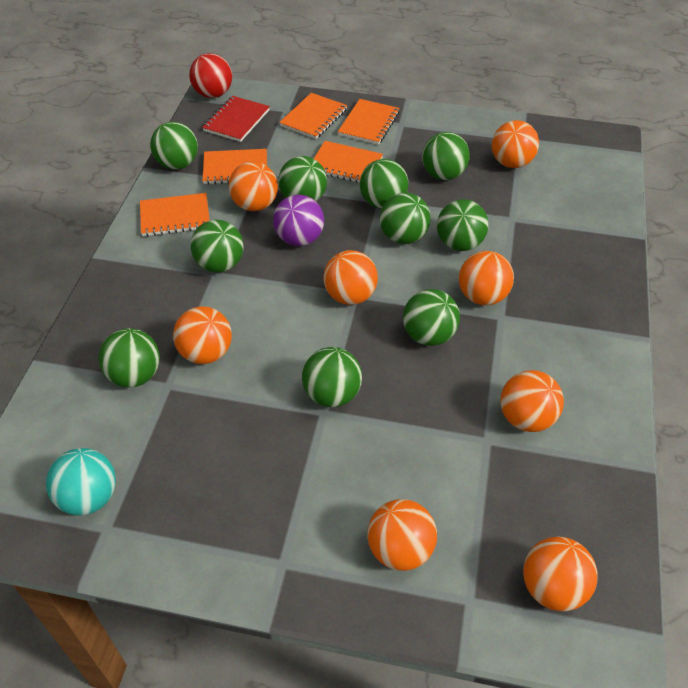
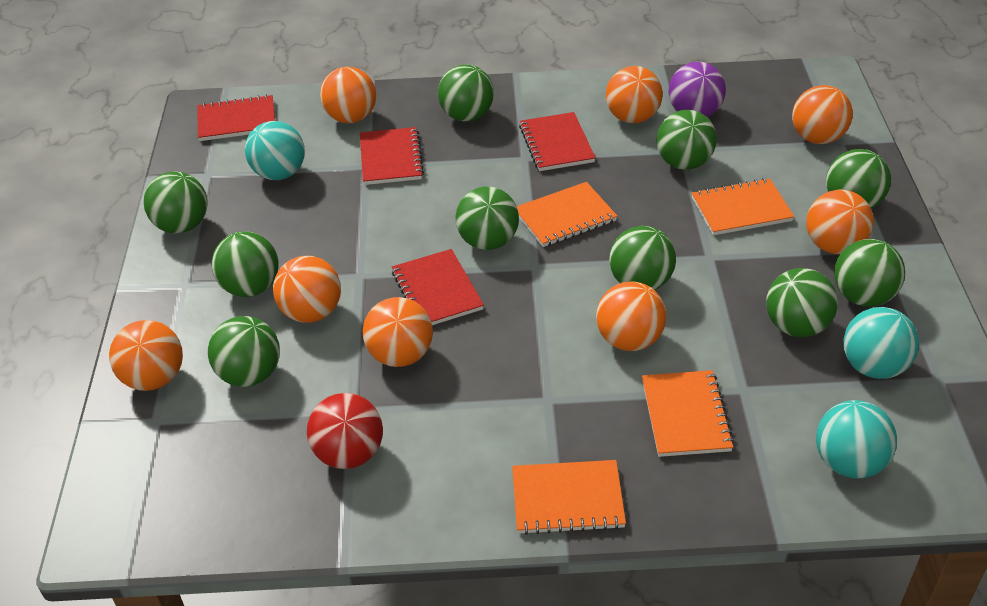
orange notebook: 5 -> 4
red notebook: 1 -> 4
turquoise ball: 1 -> 3

